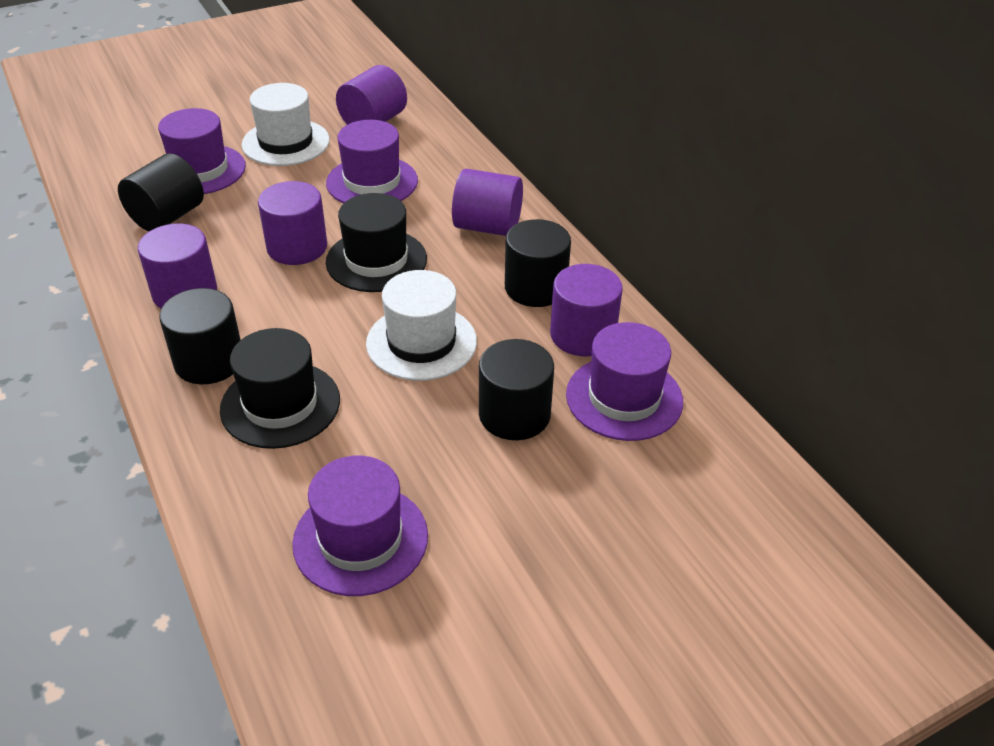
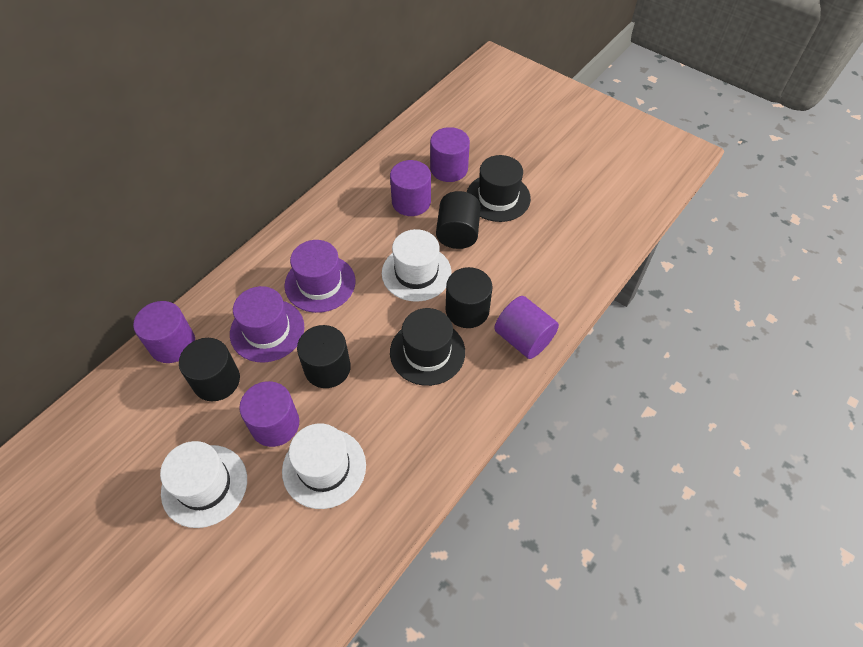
purple hat: 4 -> 2
white hat: 2 -> 3

